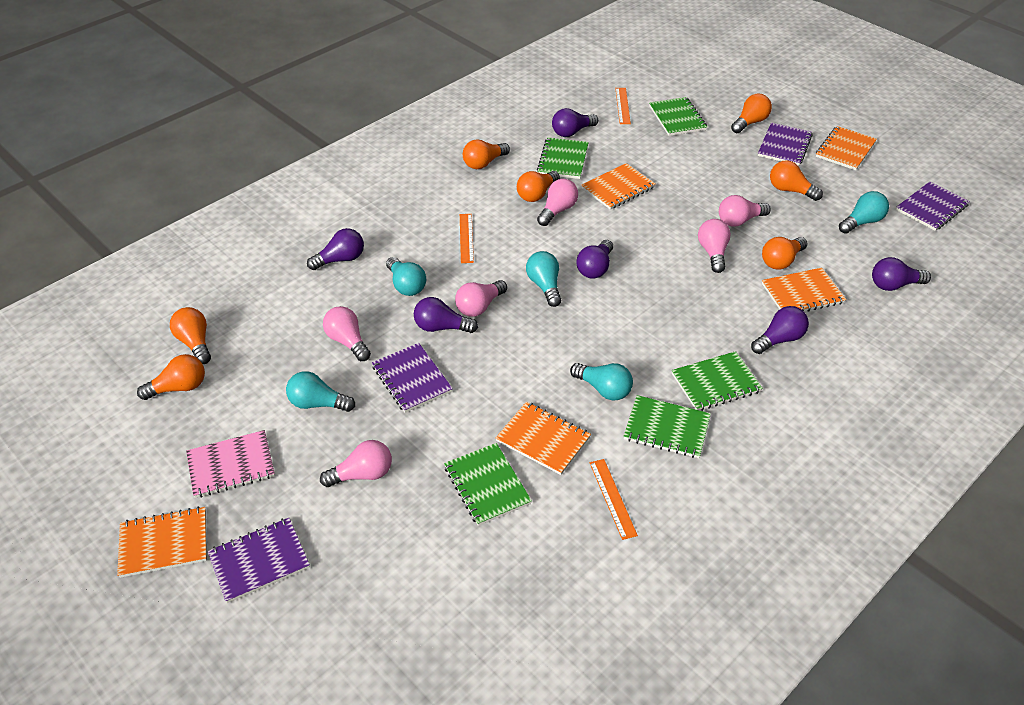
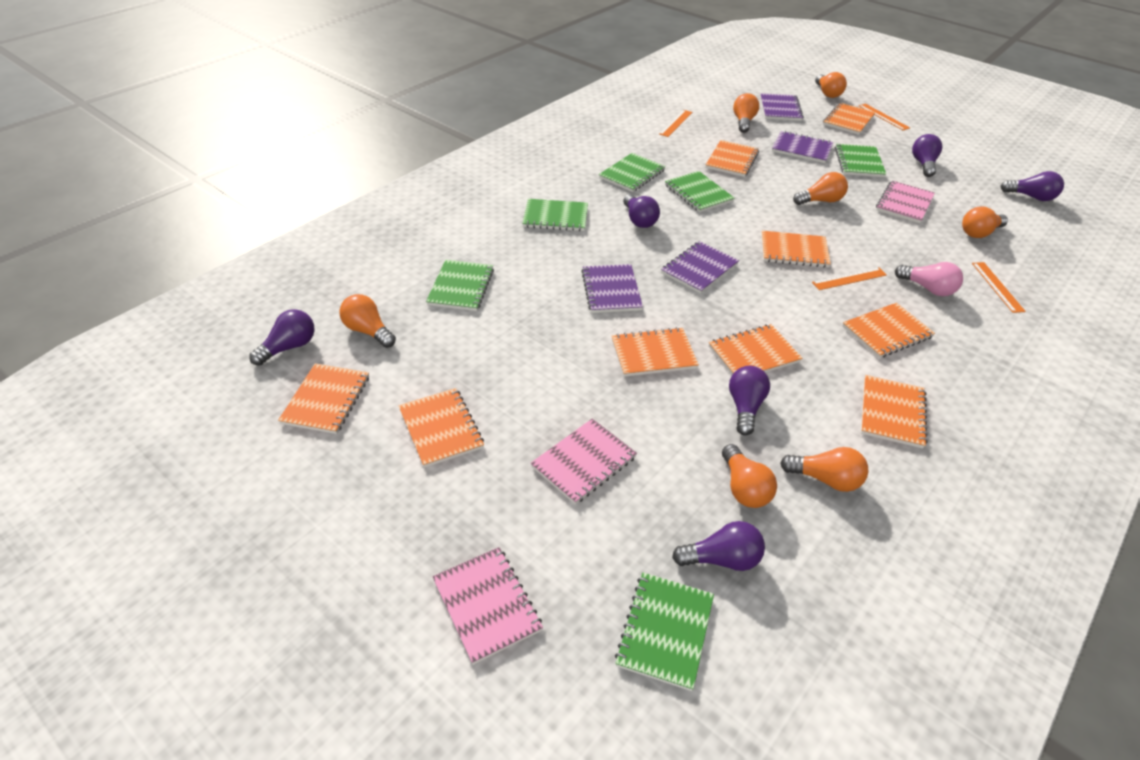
green notebook: 5 -> 6
orange notebook: 5 -> 9
orange ruler: 3 -> 4
pink light bulb: 6 -> 1
pink notebook: 1 -> 3
turquoise light bulb: 5 -> 0

